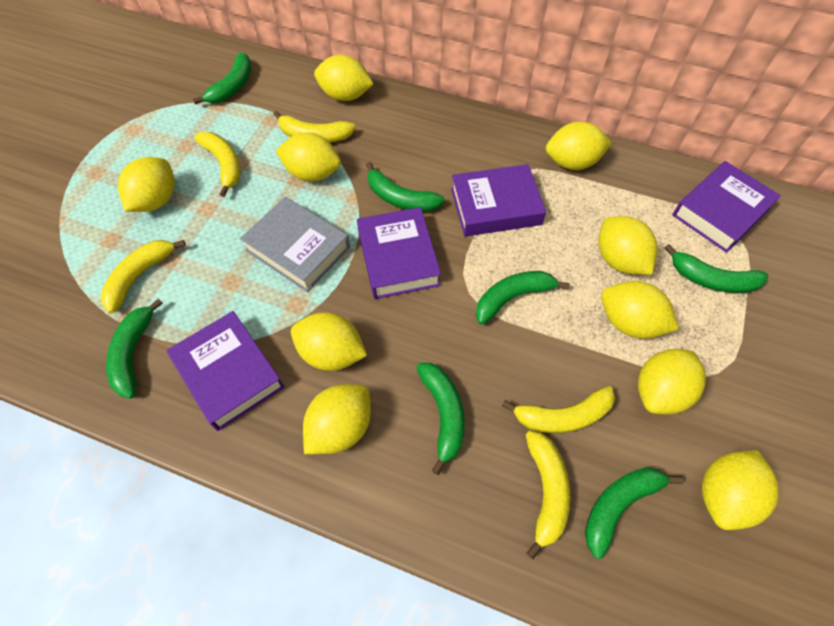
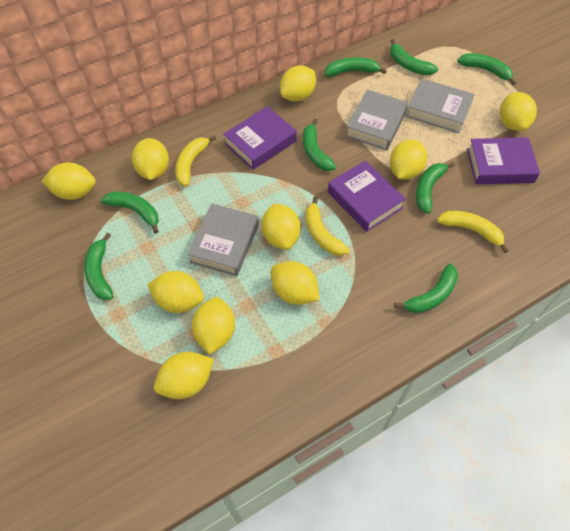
green banana: 7 -> 8
grey book: 1 -> 3
purple book: 4 -> 3
yellow banana: 5 -> 3

